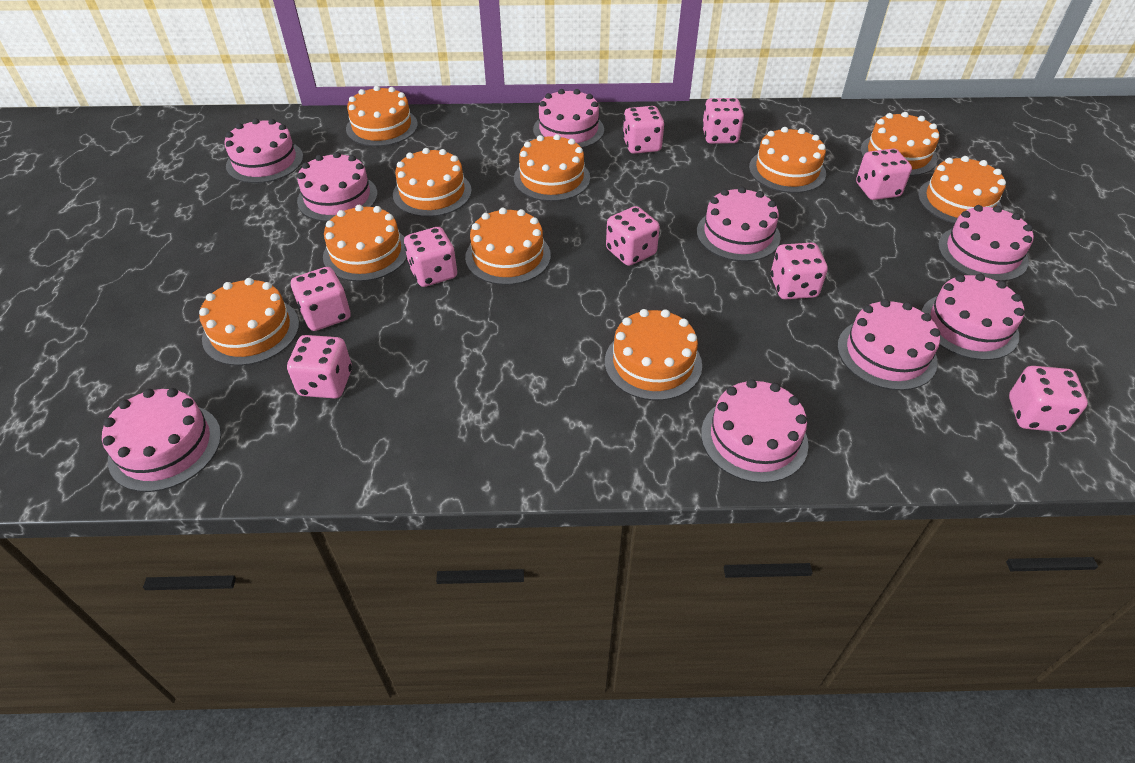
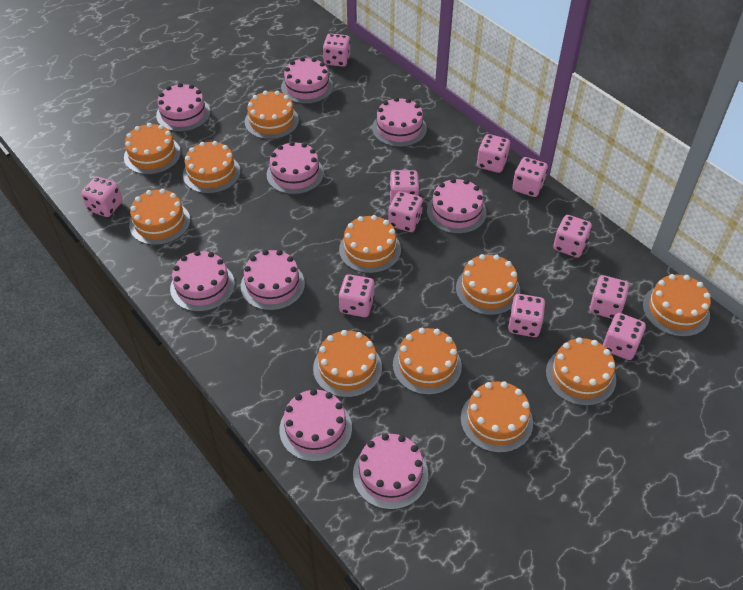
orange cake: 10 -> 11
pink dice: 9 -> 11

